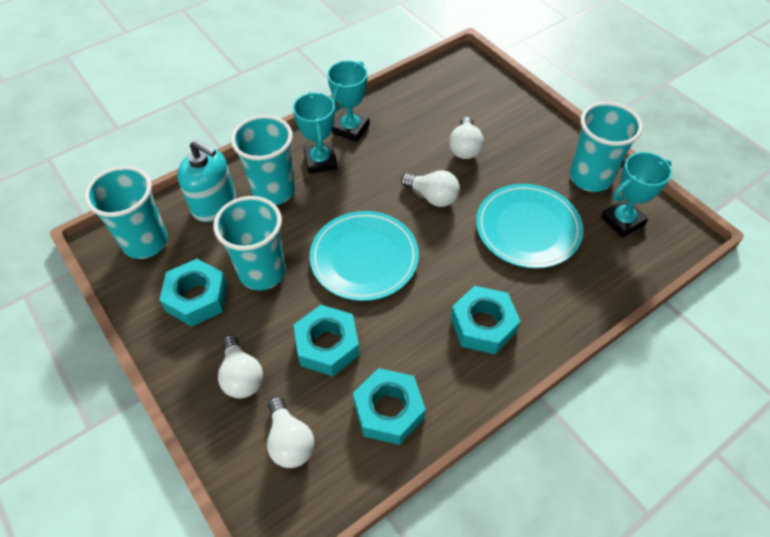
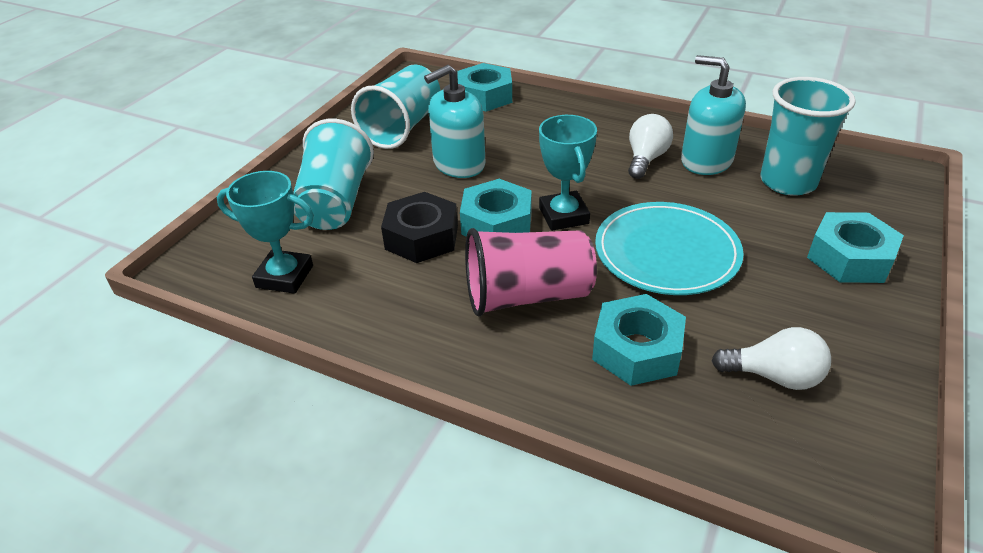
black nut: 0 -> 1
pink cup: 0 -> 1
turquoise cup: 4 -> 3
turquoise plate: 2 -> 1
turquoise soap dispenser: 1 -> 2
turquoise trophy: 3 -> 2
white light bulb: 4 -> 2

